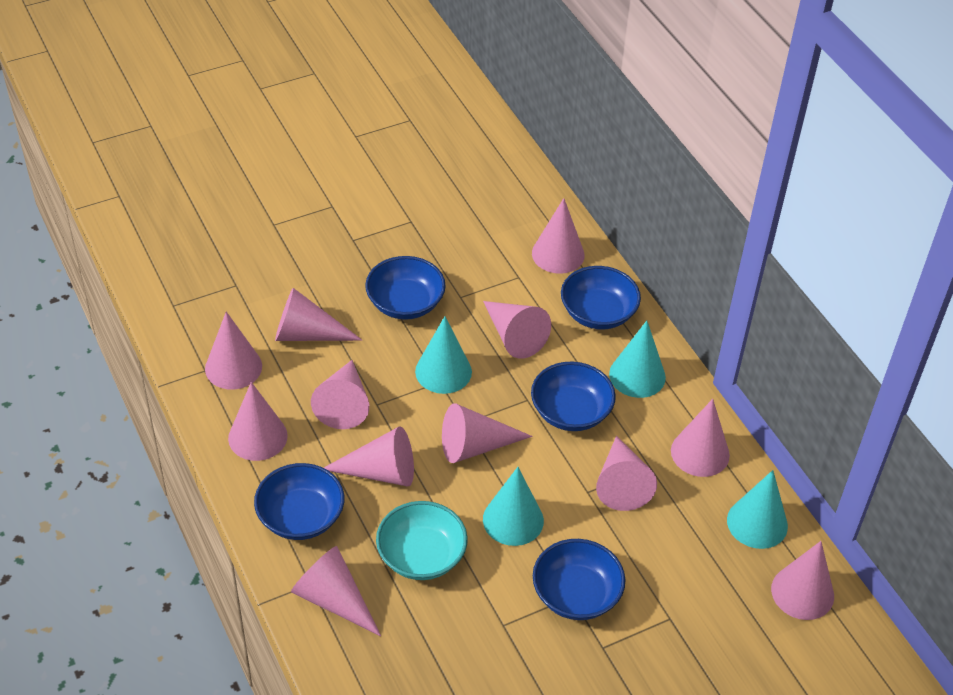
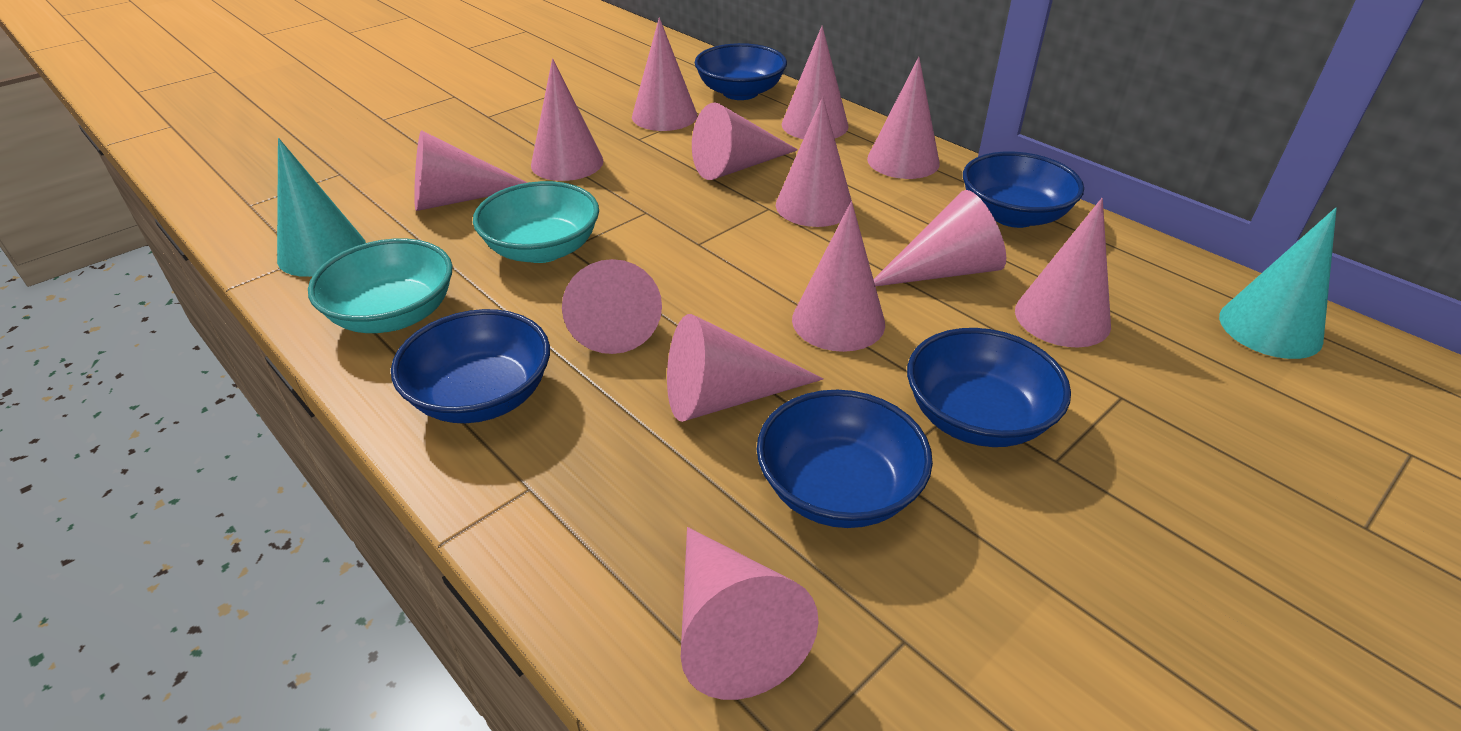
pink cone: 12 -> 13
turquoise bowl: 1 -> 2
turquoise cone: 4 -> 2

